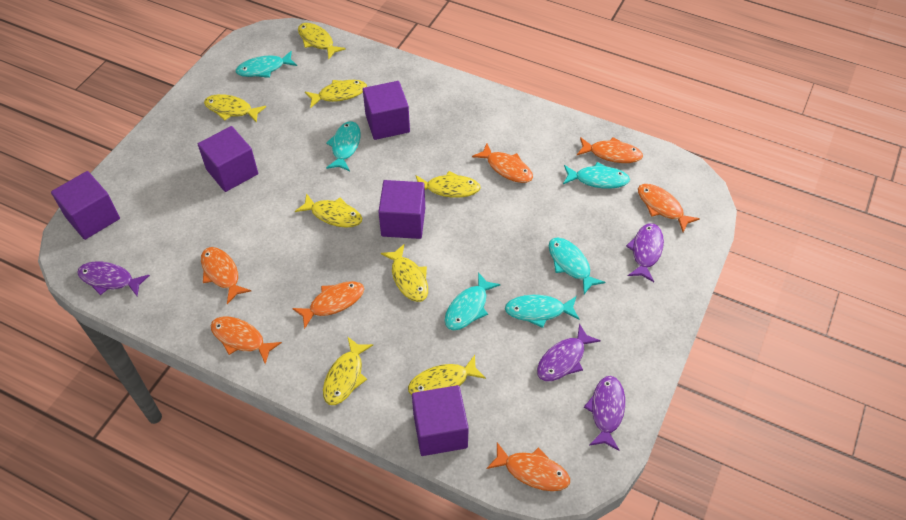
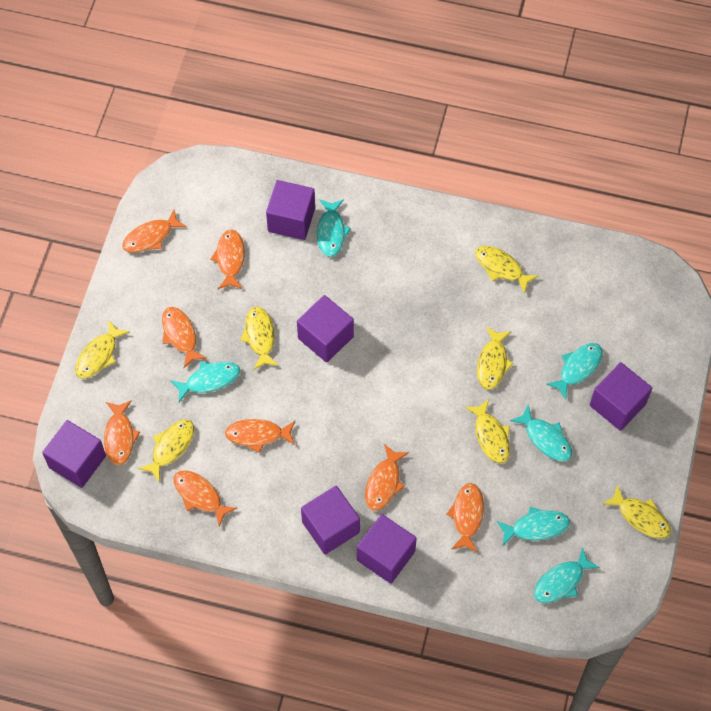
orange fish: 7 -> 8
purple cube: 5 -> 6
purple fish: 4 -> 0
yellow fish: 8 -> 7

